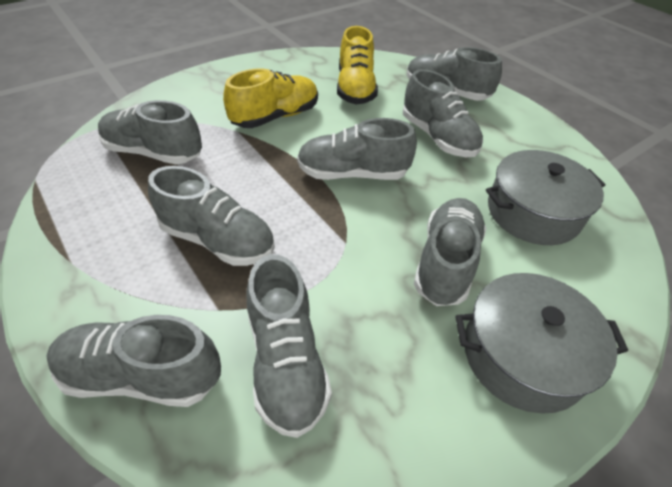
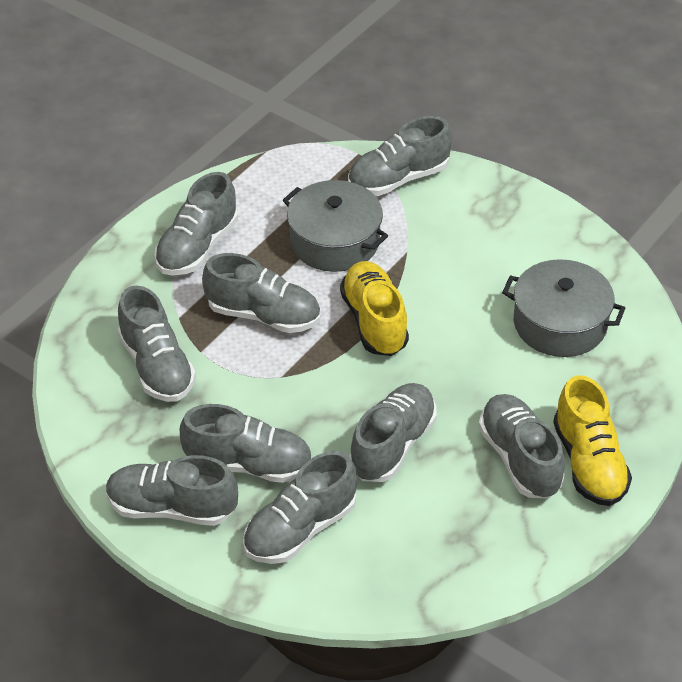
grey shoe: 8 -> 9

